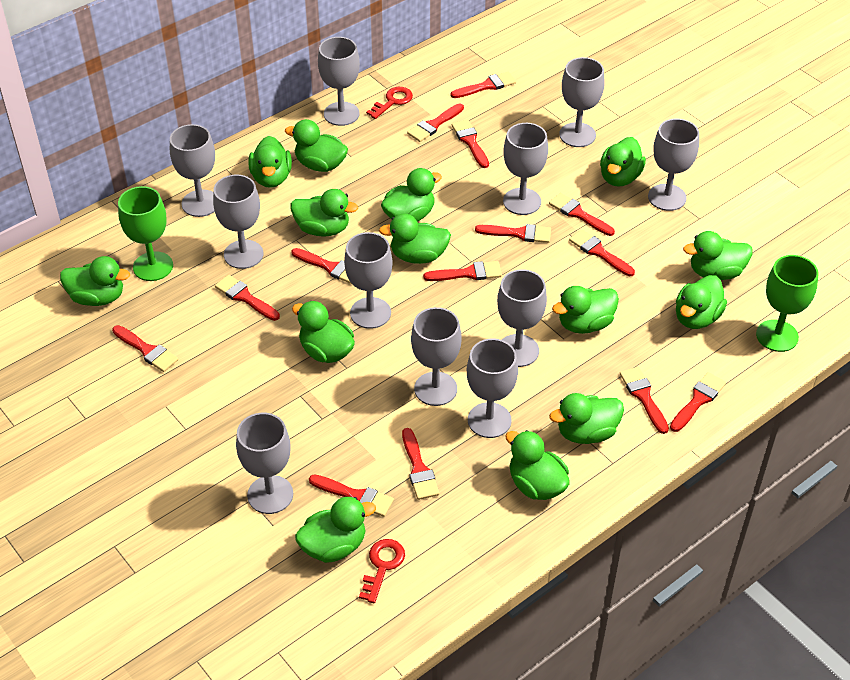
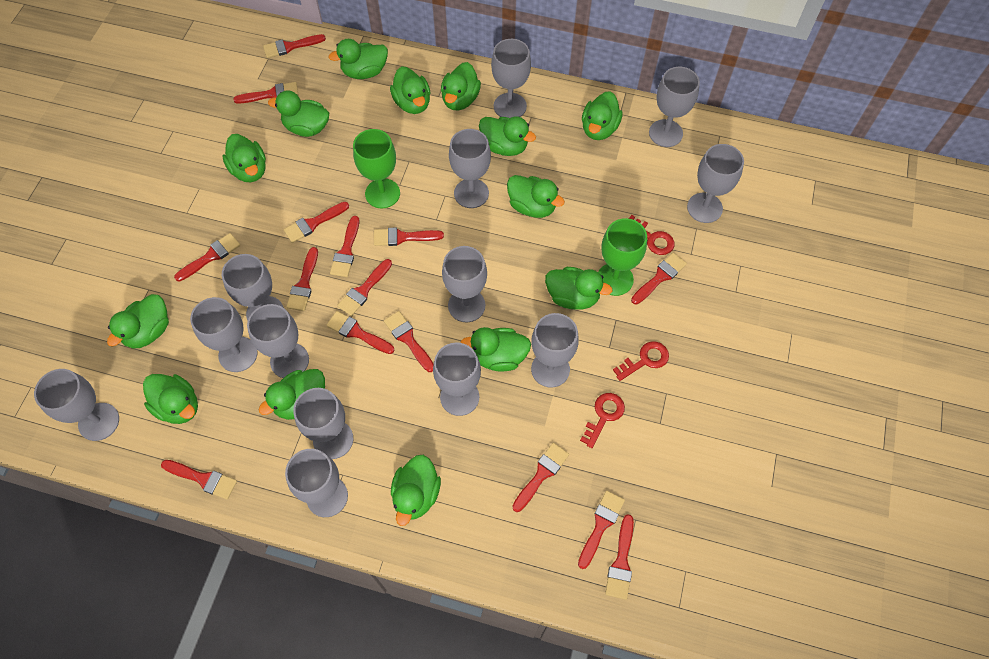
grey goblet: 11 -> 13
red brush: 14 -> 15
red key: 2 -> 3

